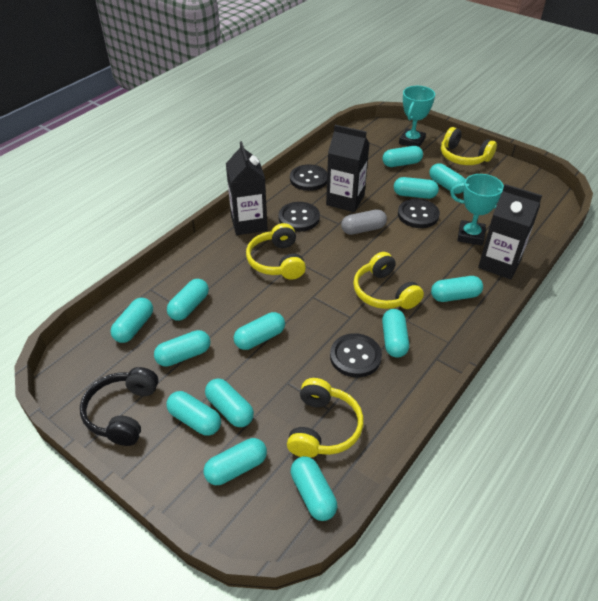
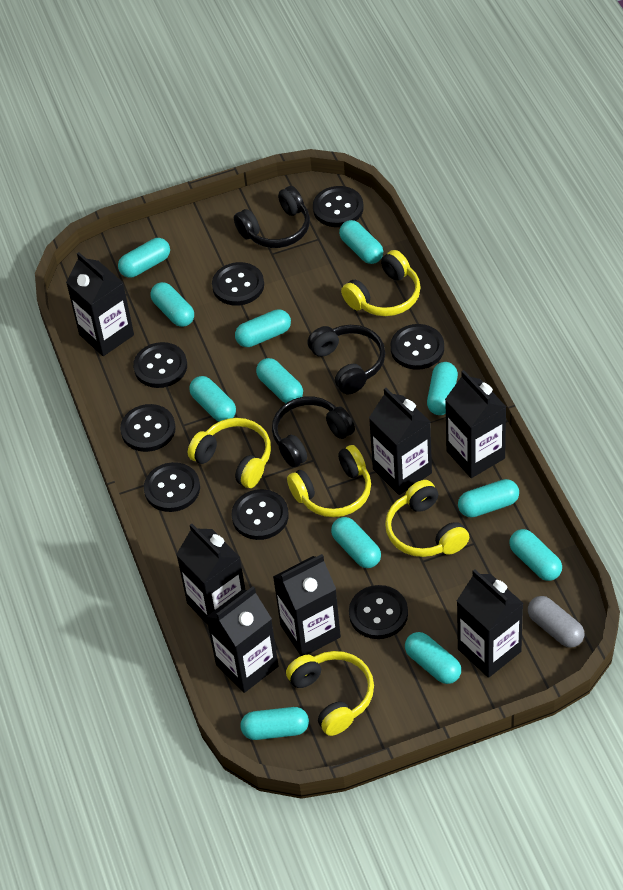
black button: 4 -> 8
black carton: 3 -> 7
black headphones: 1 -> 3
turquoise capsule: 13 -> 12
turquoise trophy: 2 -> 0
yellow headphones: 4 -> 5

